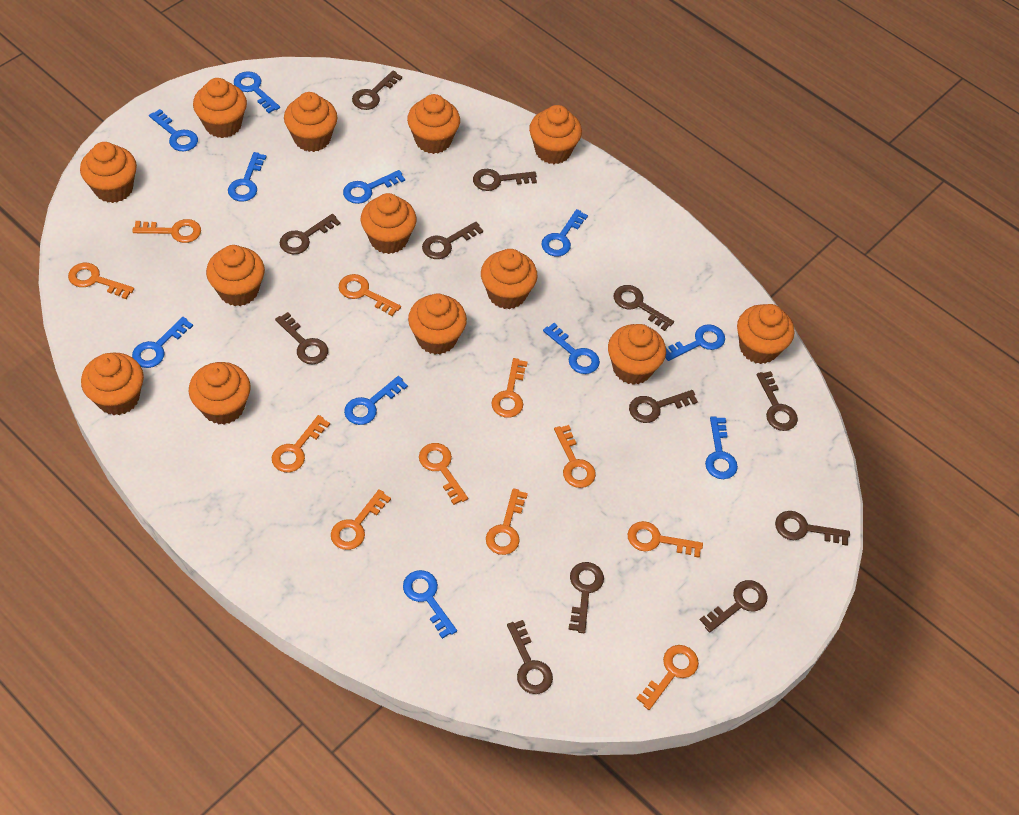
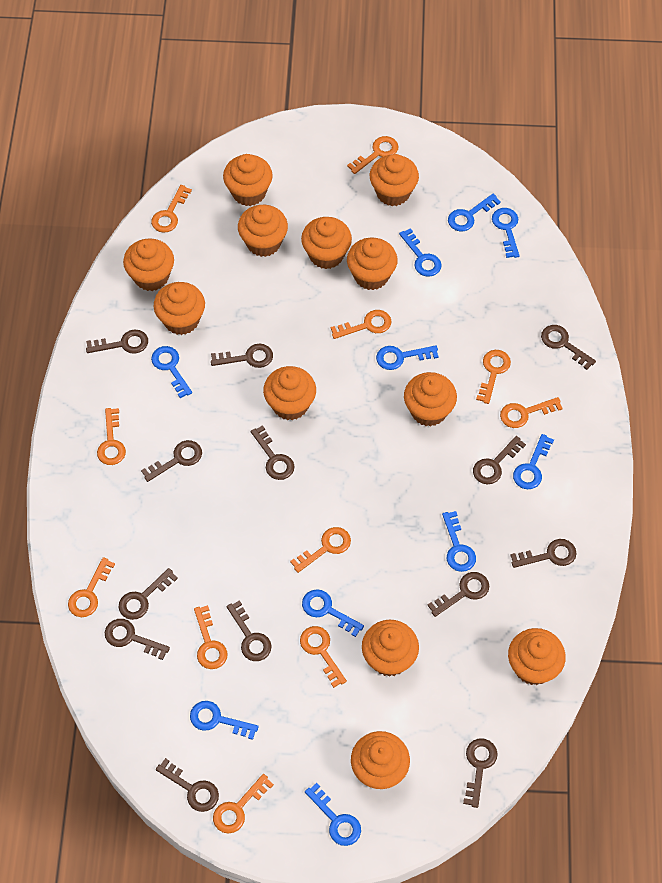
blue key: 11 -> 10
brown key: 12 -> 13
orange cupcake: 13 -> 12

